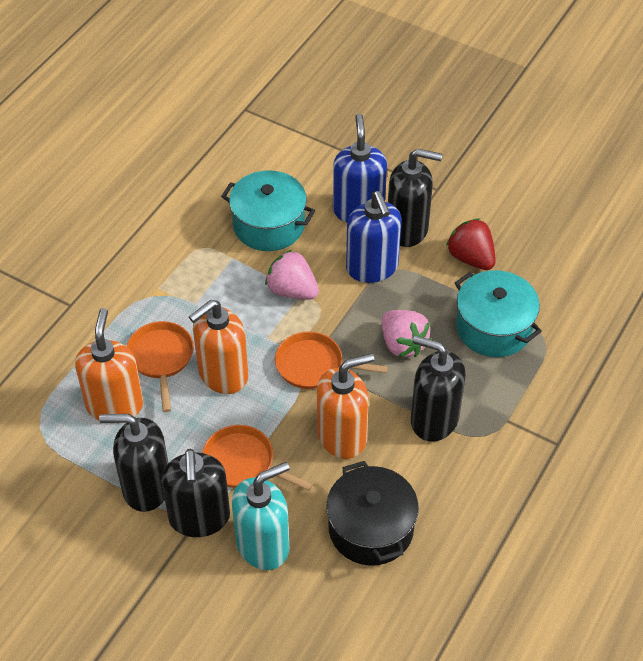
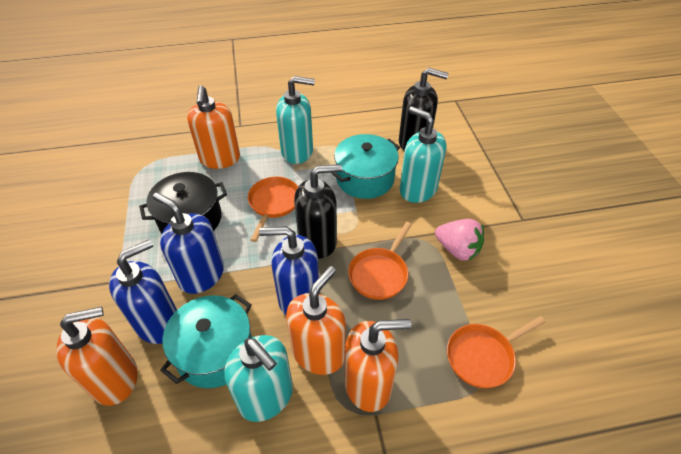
black soap dispenser: 4 -> 2
blue soap dispenser: 2 -> 3
orange soap dispenser: 3 -> 4
pink strawberry: 2 -> 1
red strawberry: 1 -> 0
turquoise soap dispenser: 1 -> 3

